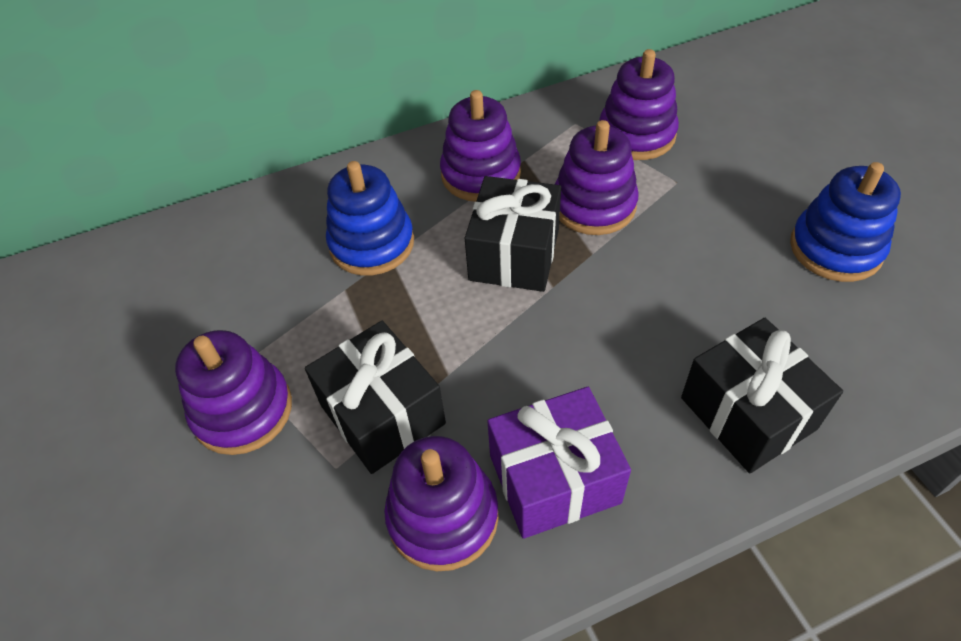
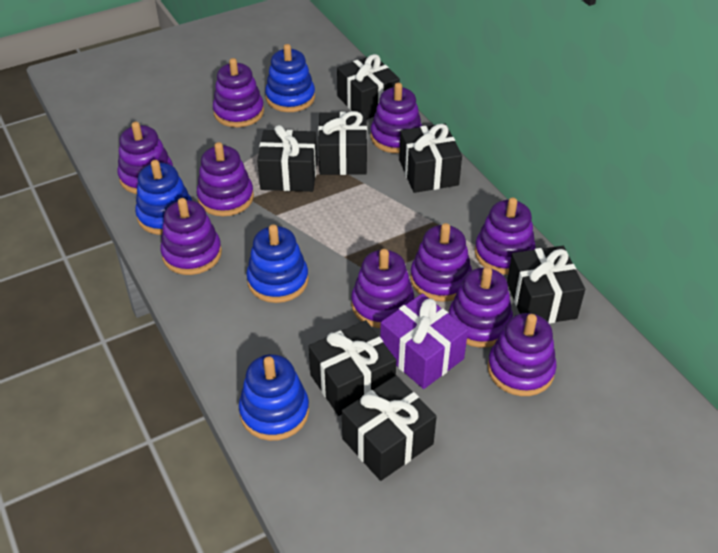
black gift: 3 -> 7
blue stacking toy: 2 -> 4
purple stacking toy: 5 -> 10

